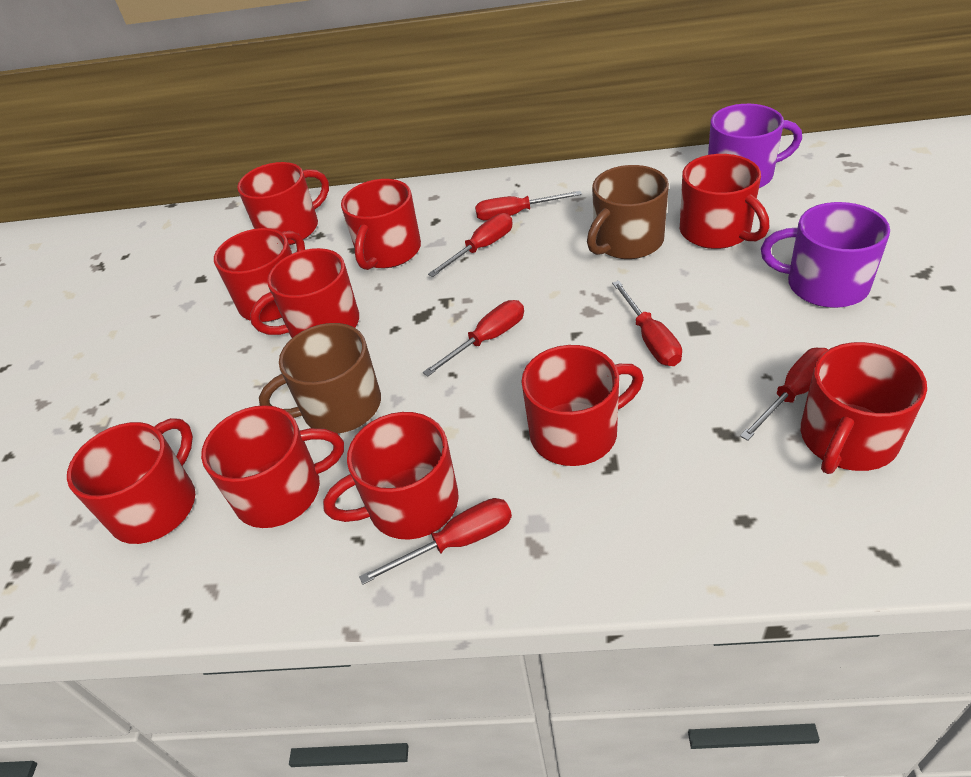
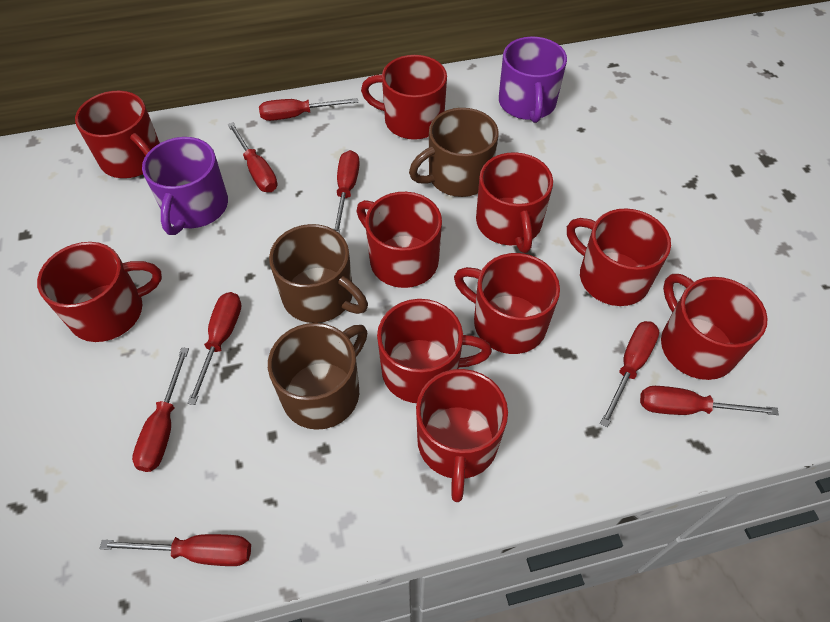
brown mug: 2 -> 3
red screwdriver: 6 -> 8

